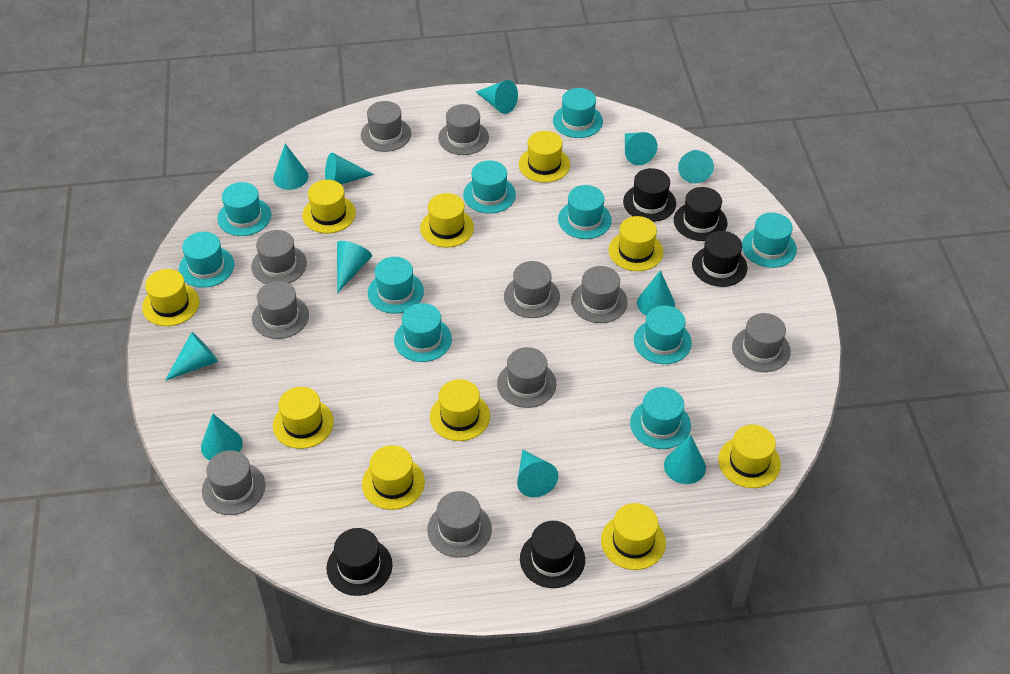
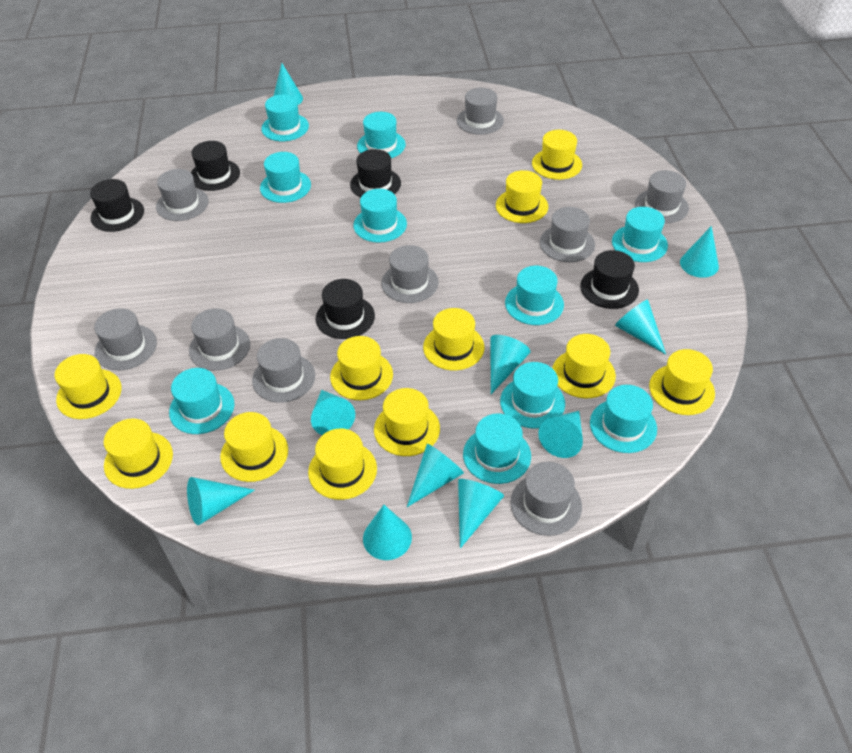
grey hat: 10 -> 9
turquoise cone: 11 -> 10
yellow hat: 10 -> 11

